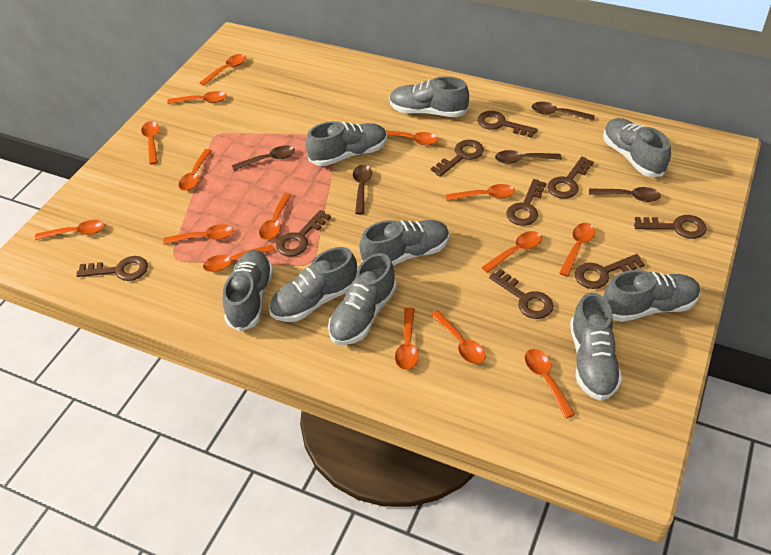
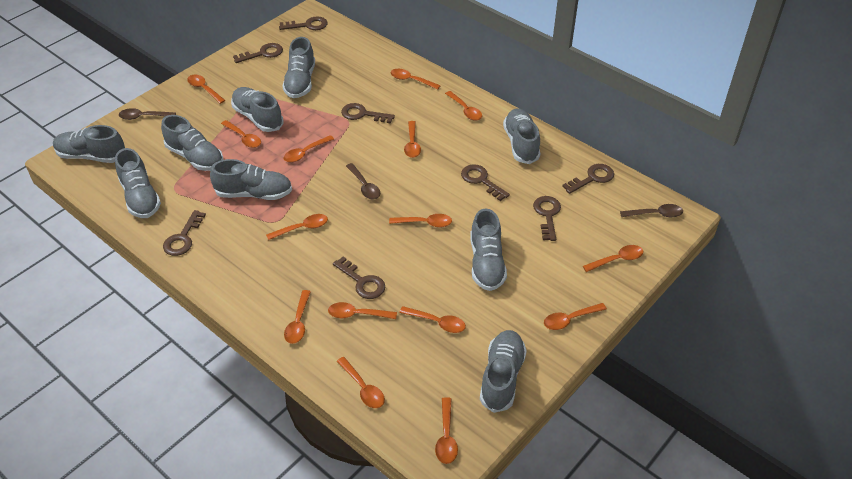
brown key: 9 -> 8
brown spoon: 5 -> 3

